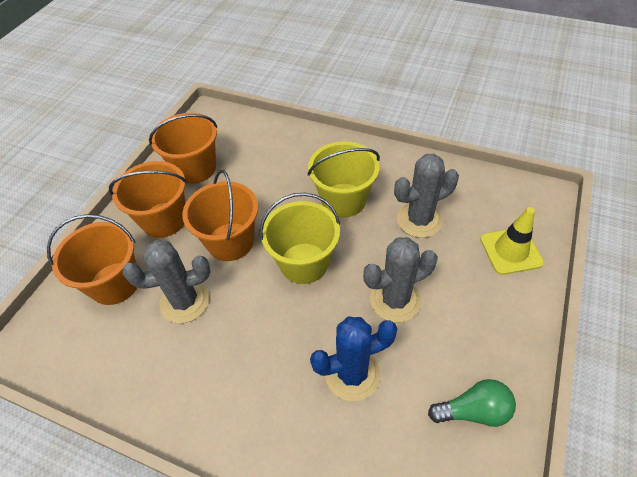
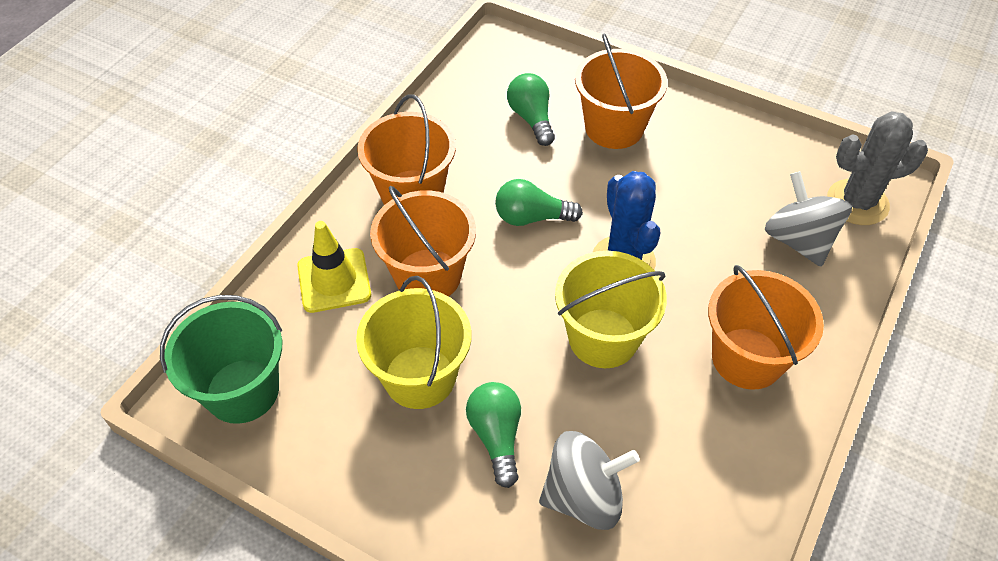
green bucket: 0 -> 1
green light bulb: 1 -> 3
grey cactus: 3 -> 1
grey spinning top: 0 -> 2

